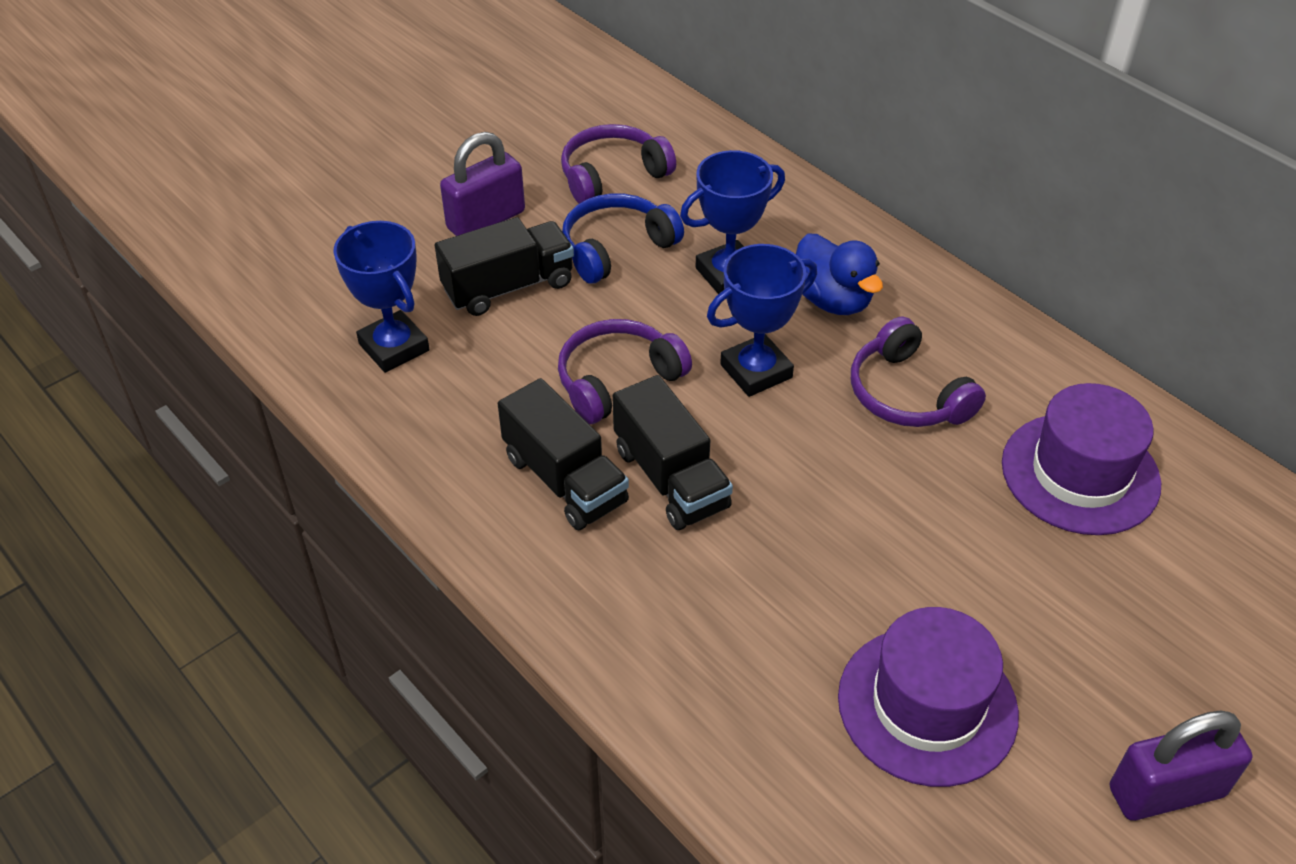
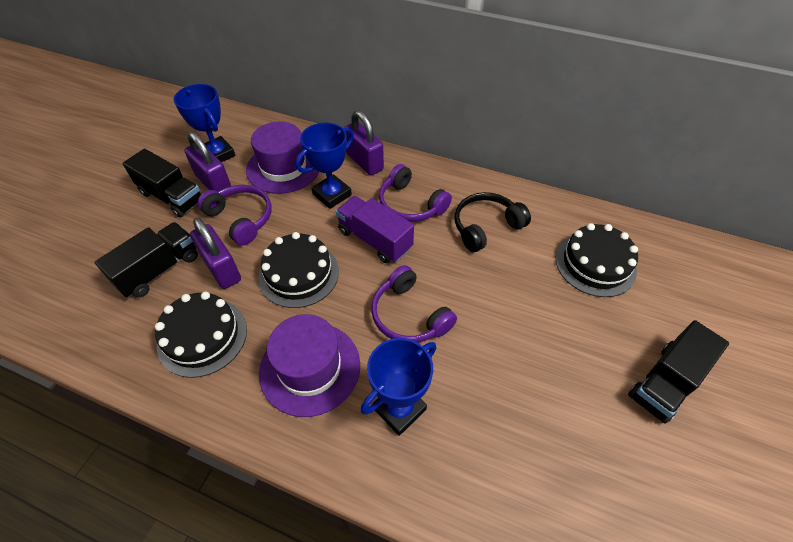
black cake: 0 -> 3
black headphones: 0 -> 1
blue duck: 1 -> 0
blue headphones: 1 -> 0
purple padlock: 2 -> 3
purple truck: 0 -> 1

